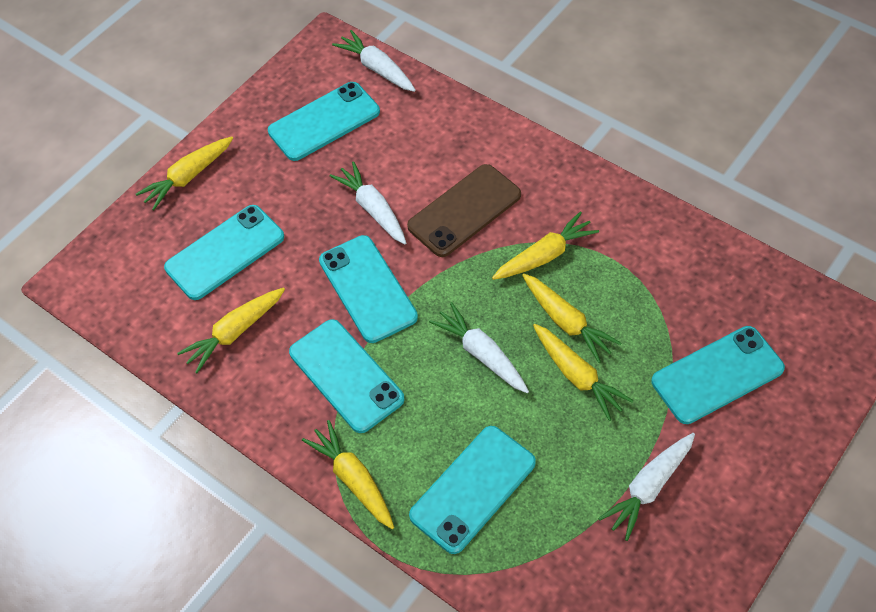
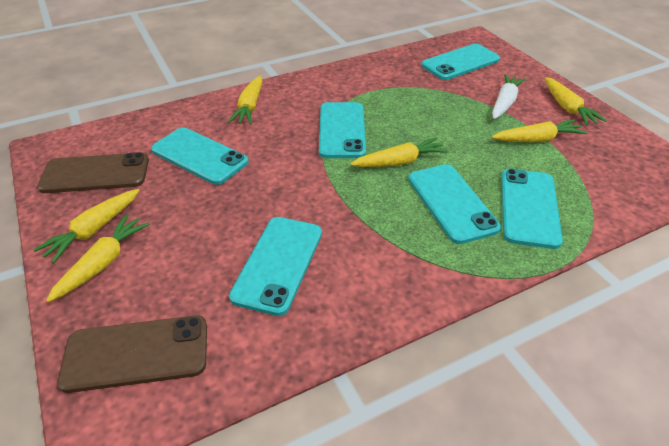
brown phone: 1 -> 2
white carrot: 4 -> 1

